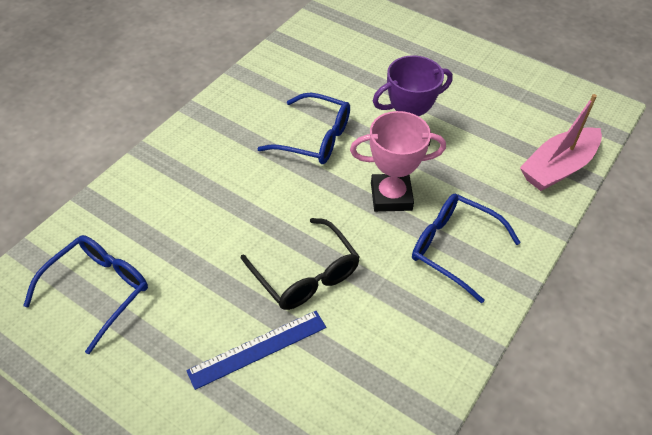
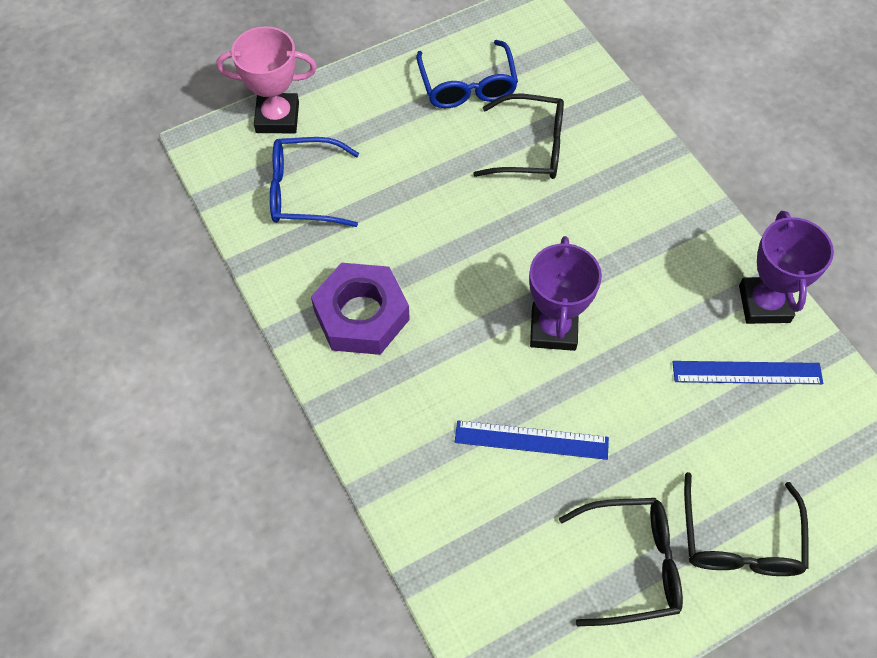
black glasses: 1 -> 3
blue glasses: 3 -> 2
blue ruler: 1 -> 2
pink boat: 1 -> 0
purple nut: 0 -> 1
purple trophy: 1 -> 2

